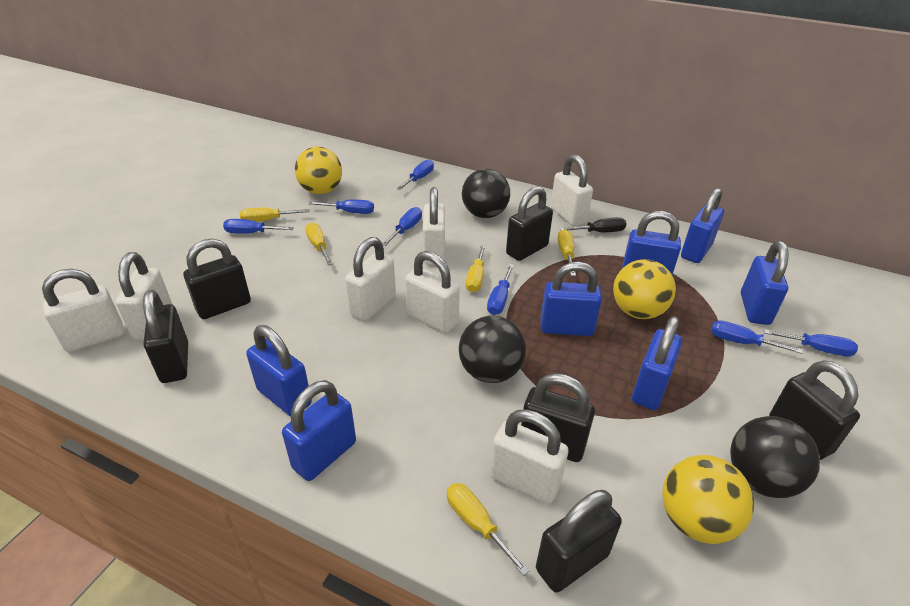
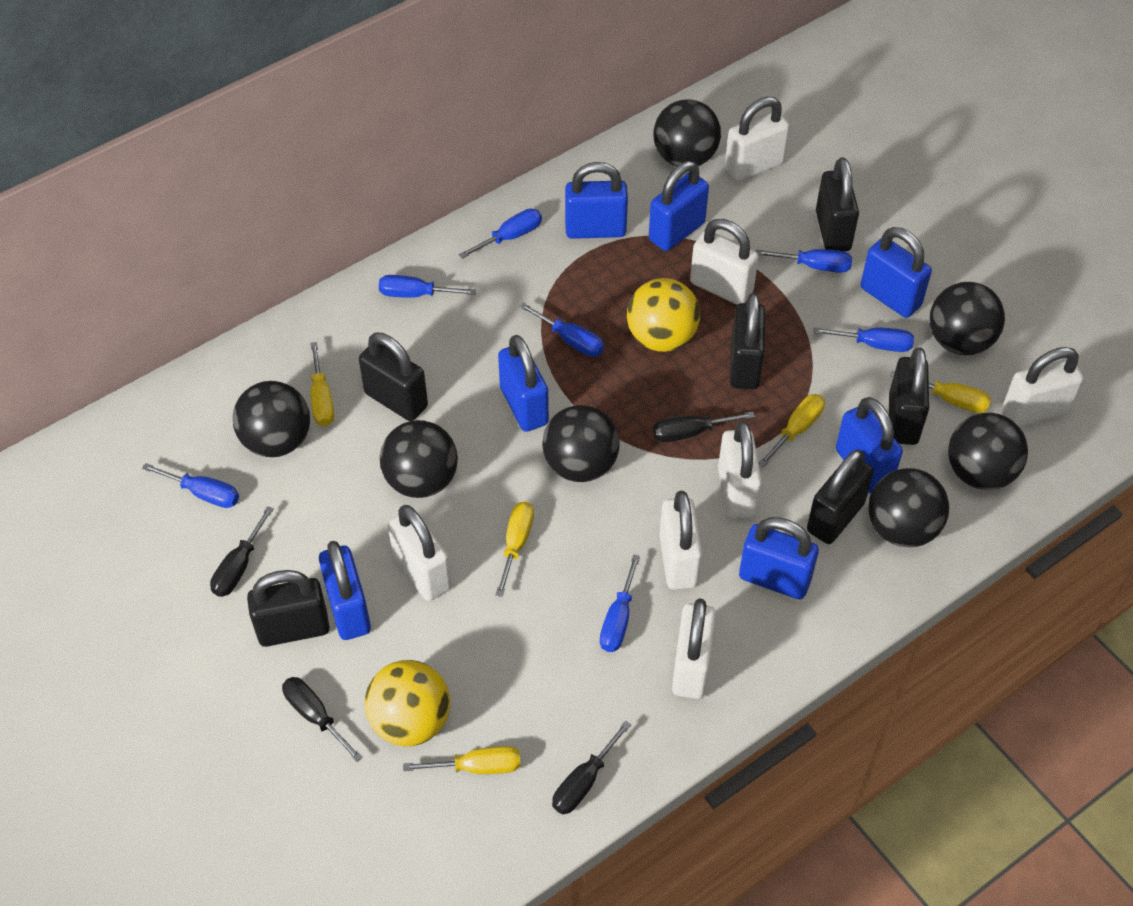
black ball: 3 -> 7
black screwdriver: 1 -> 4
yellow ball: 3 -> 2

